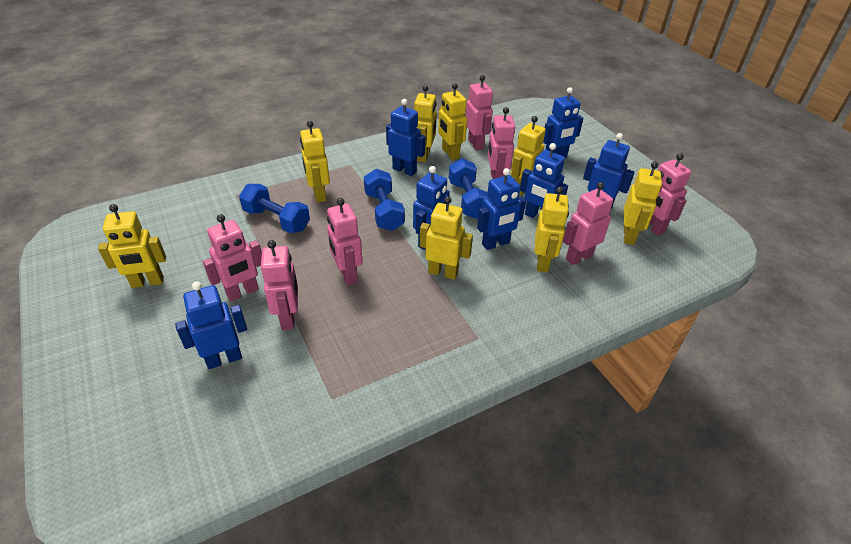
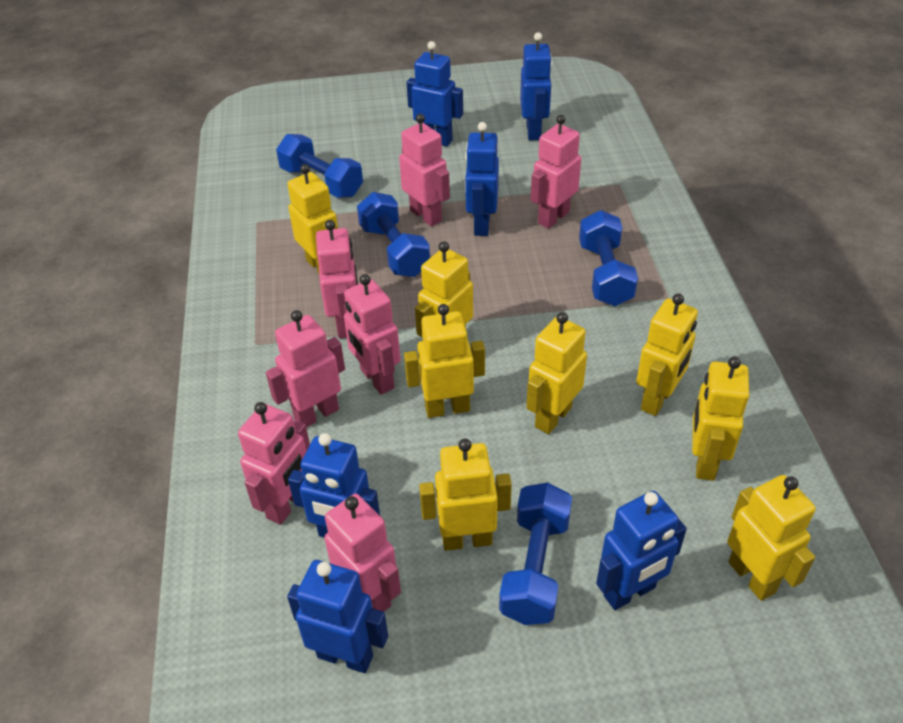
blue dumbbell: 3 -> 4
blue robot: 7 -> 6

